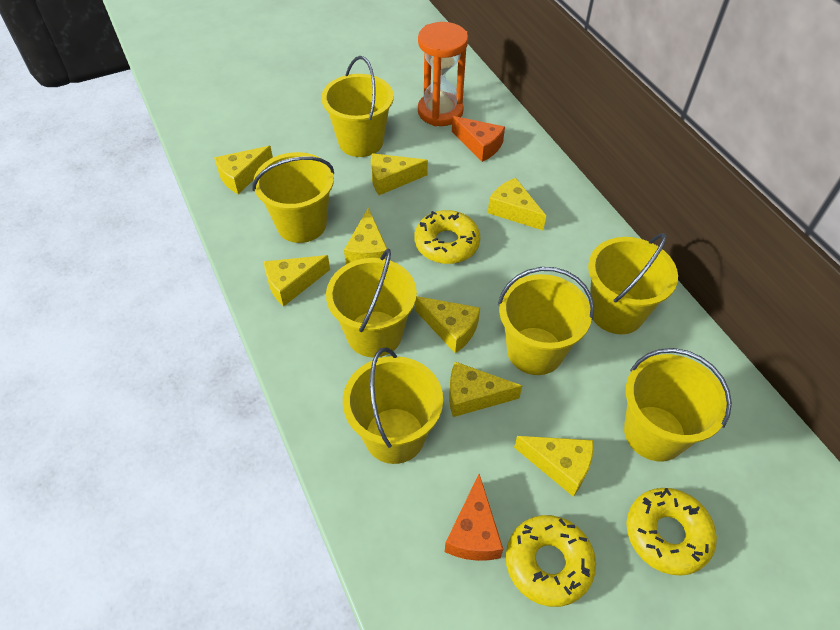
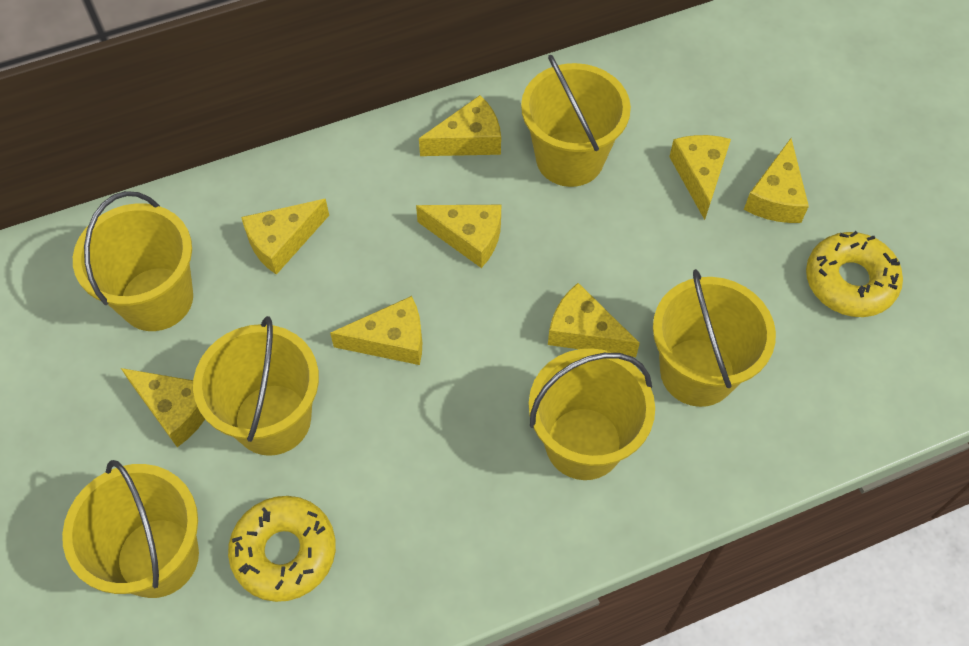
orange cheese: 2 -> 0
orange hourglass: 1 -> 0
yellow bucket: 7 -> 6
yellow donut: 3 -> 2

